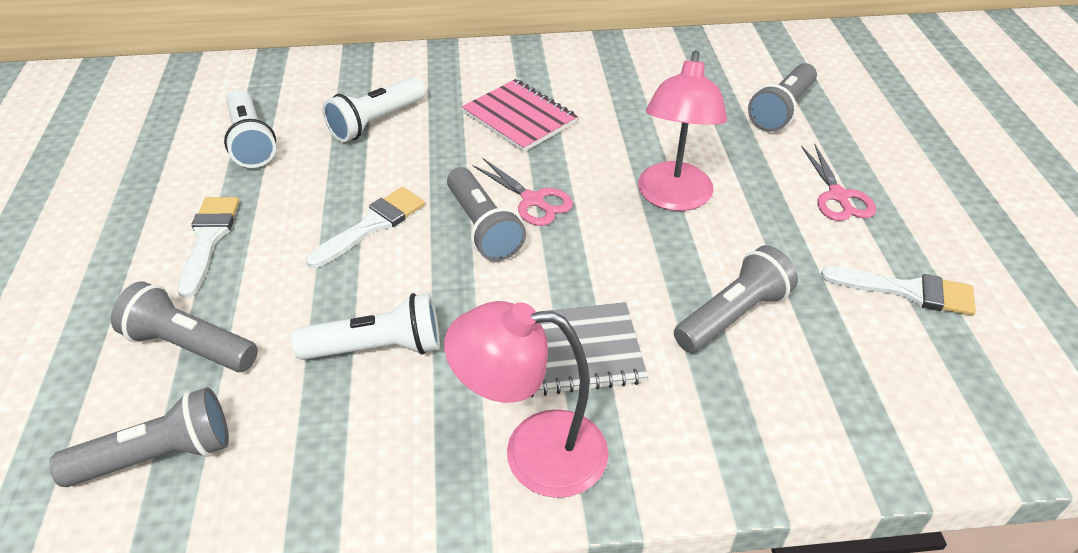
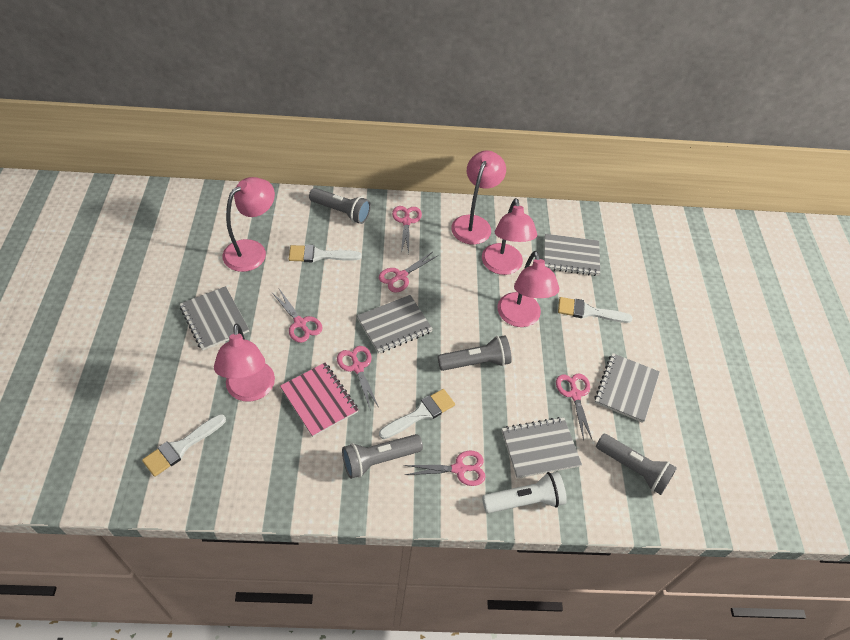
grey flashlight: 5 -> 4
grey notebook: 1 -> 5
pink lamp: 2 -> 5
pink scissors: 2 -> 6
white brush: 3 -> 4
white flashlight: 3 -> 1

